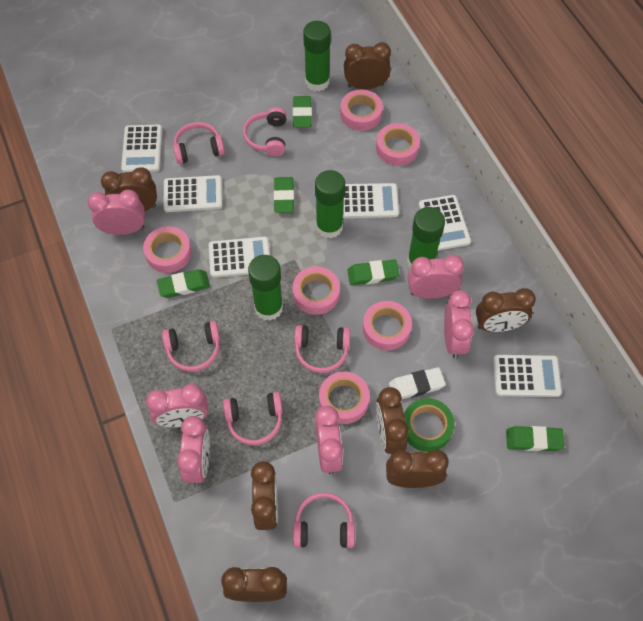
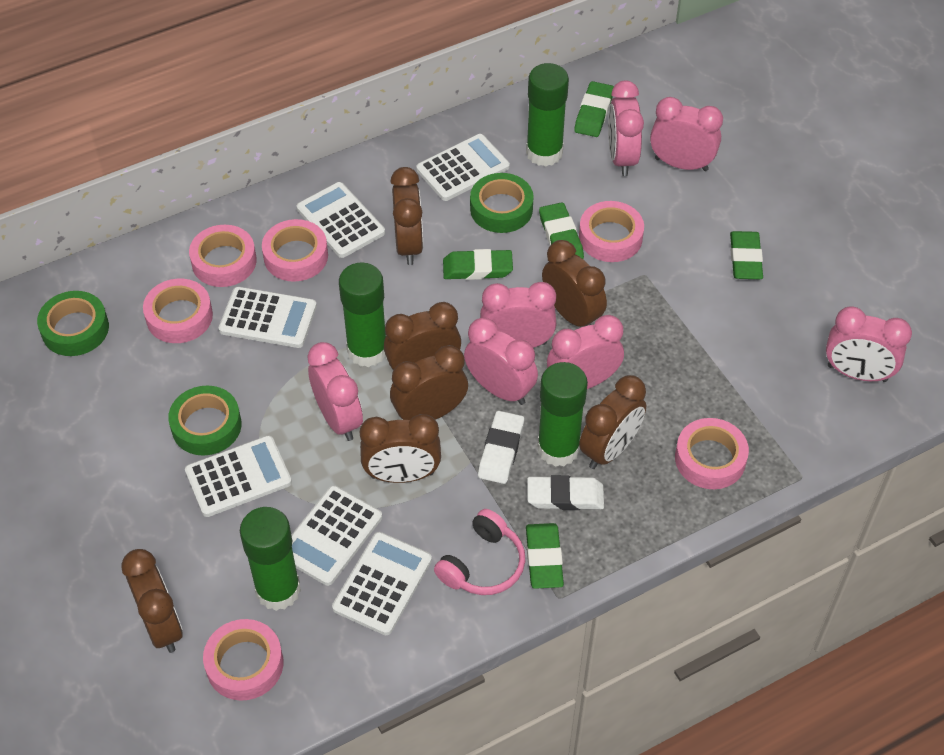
green tape: 1 -> 3
pink clock: 6 -> 7
pink headphones: 6 -> 1
white eraser: 1 -> 2

